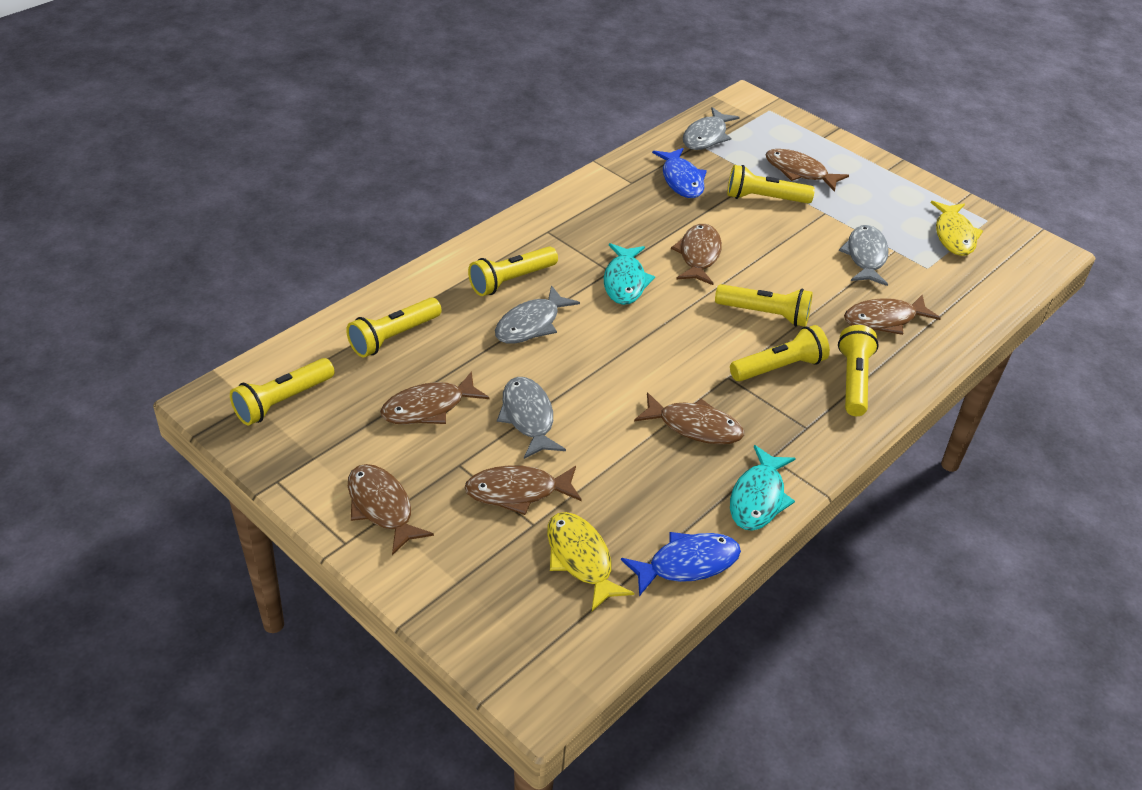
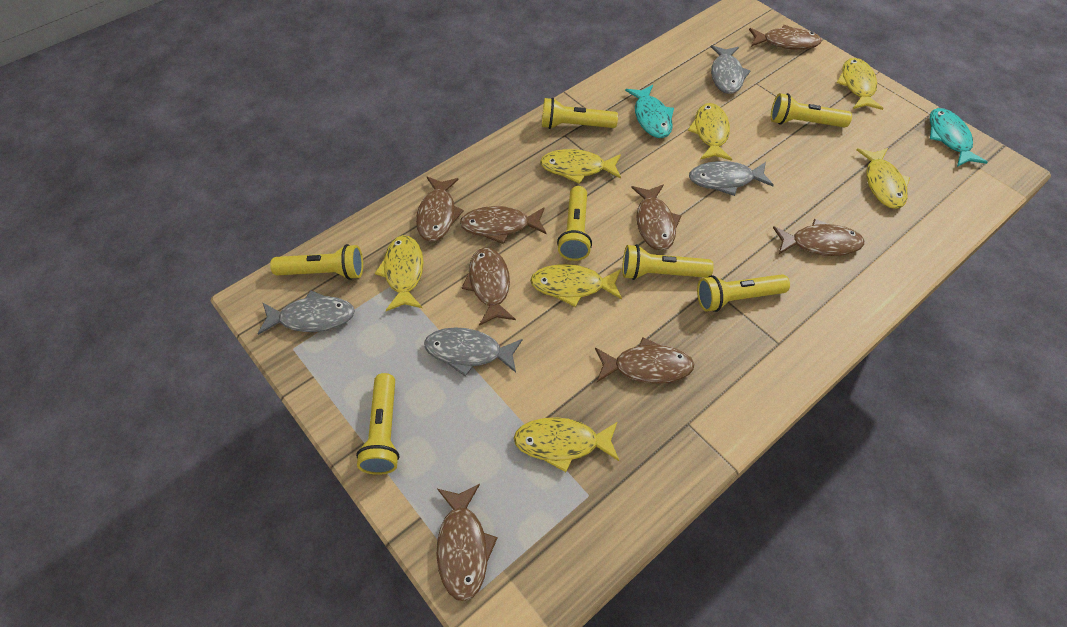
blue fish: 2 -> 0
brown fish: 7 -> 8
yellow fish: 2 -> 7

